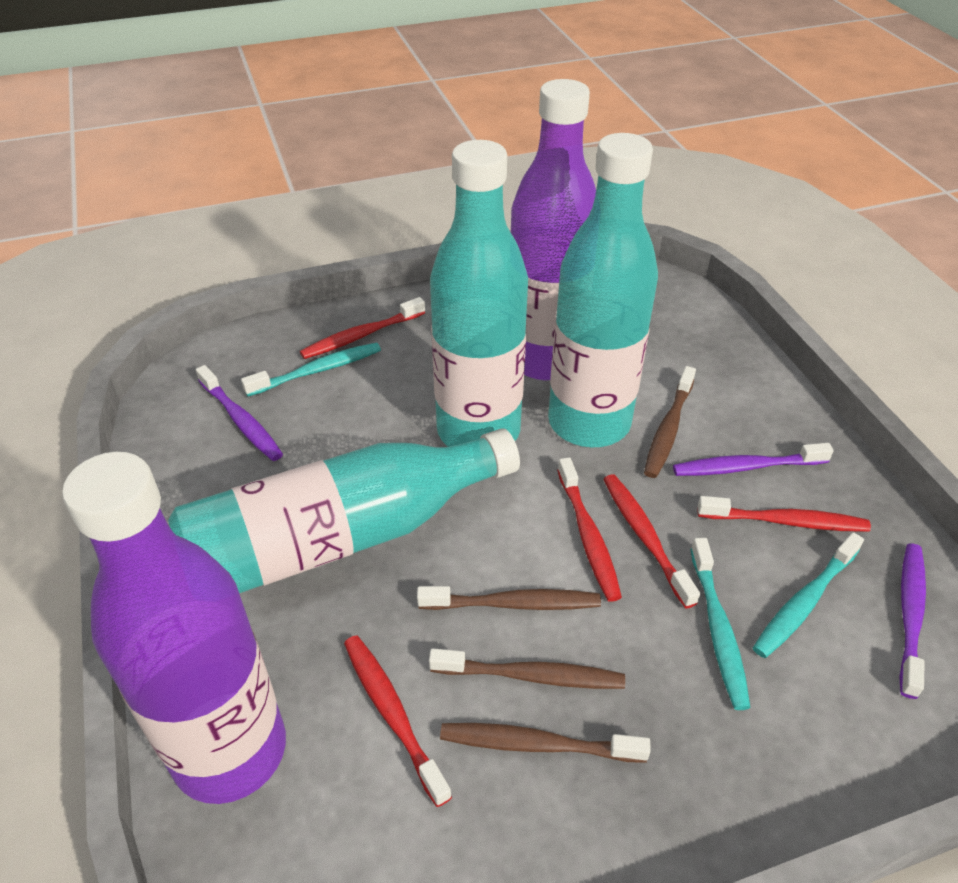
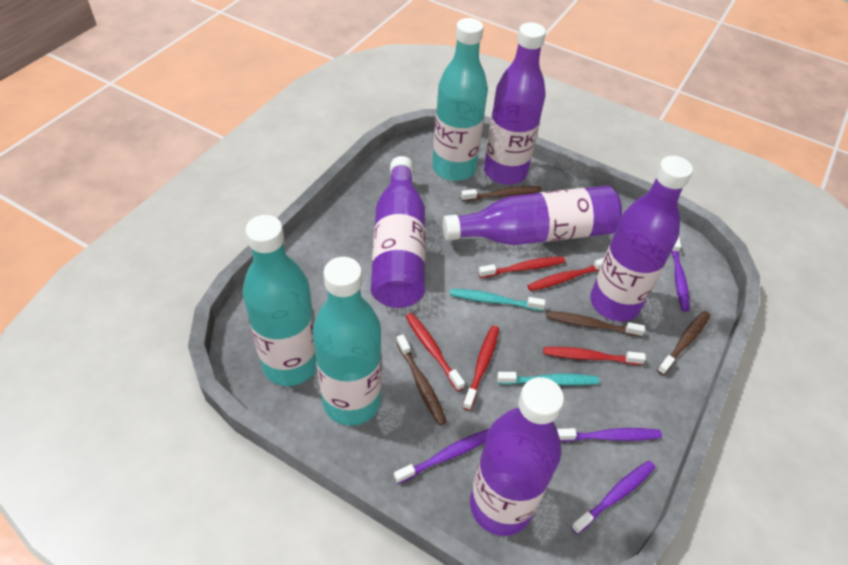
purple bottle: 2 -> 5
purple toothbrush: 3 -> 4
turquoise toothbrush: 3 -> 2

